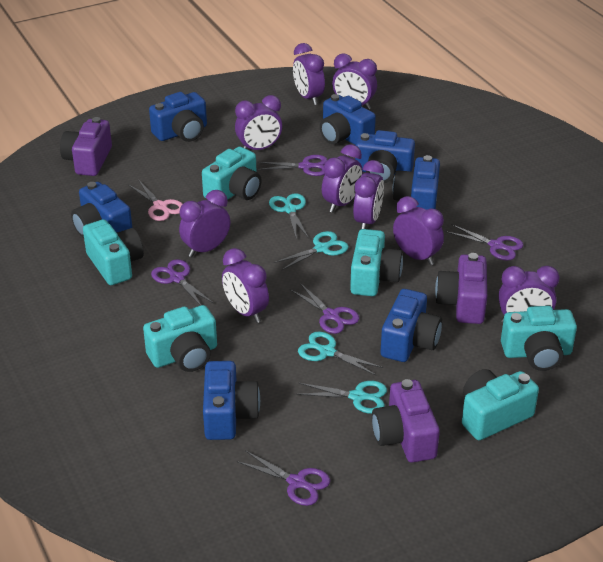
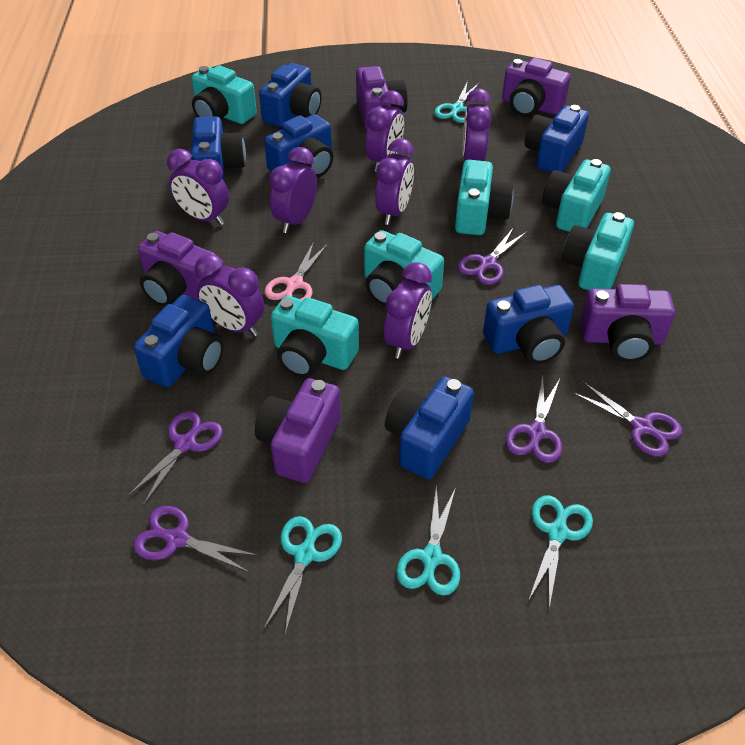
purple camera: 3 -> 5
purple clock: 9 -> 7

